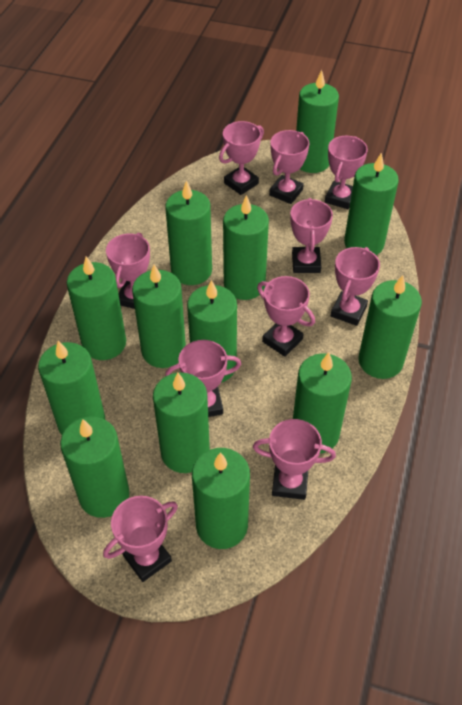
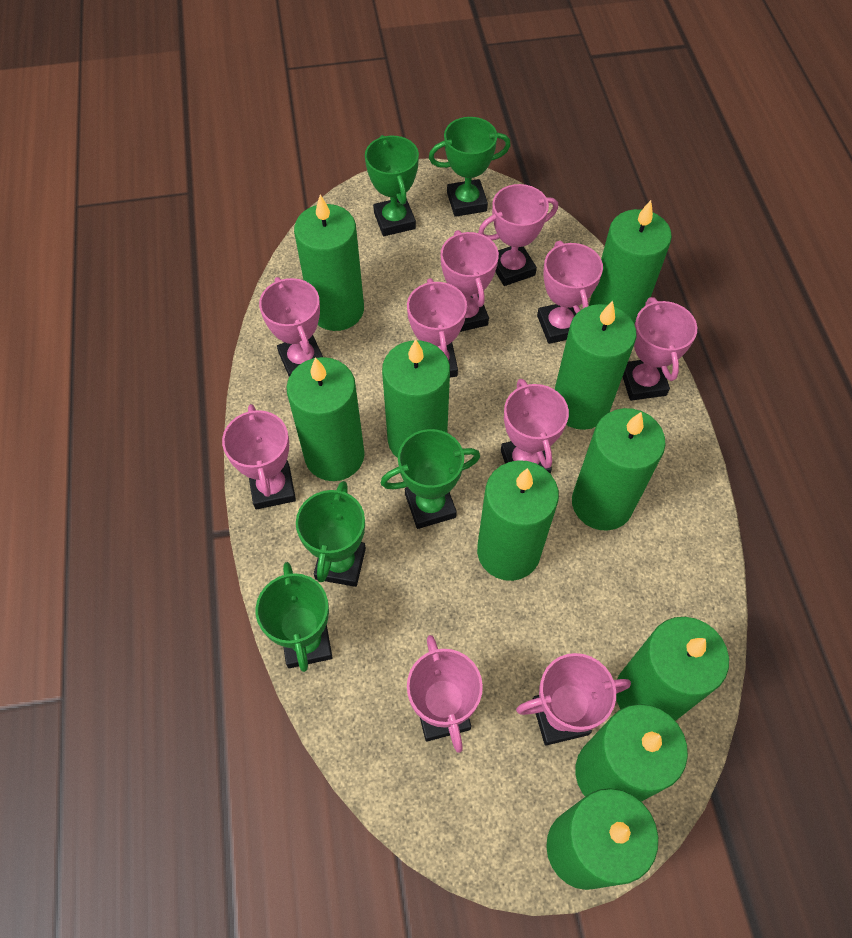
green candle: 13 -> 10
green trophy: 0 -> 5

